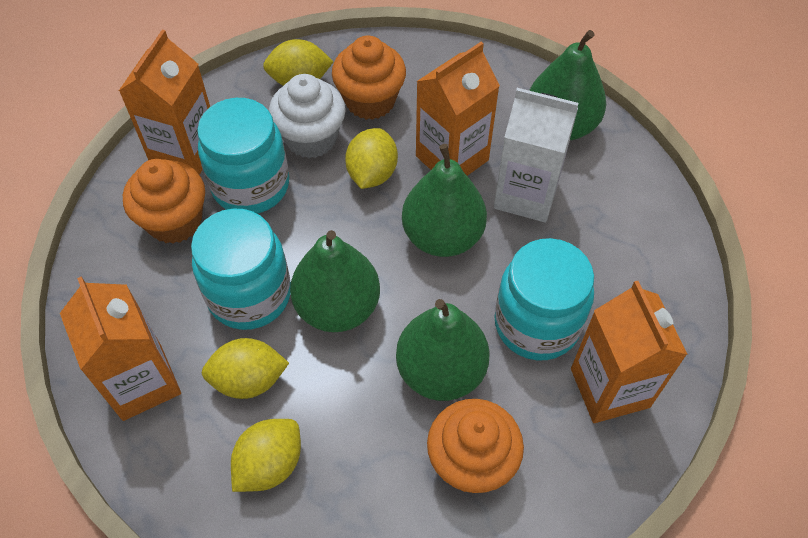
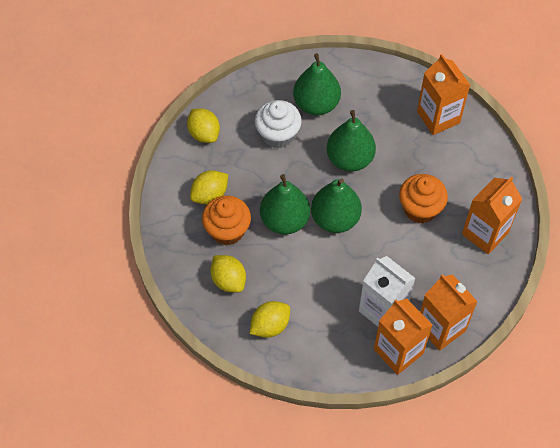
orange cupcake: 3 -> 2
turquoise jar: 3 -> 0

